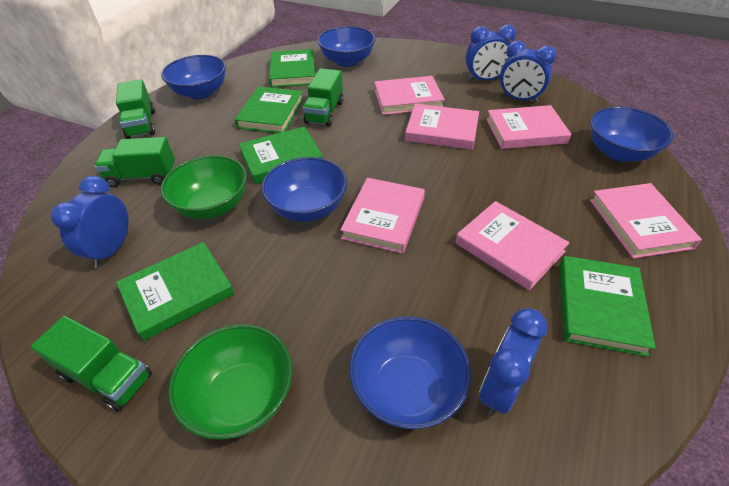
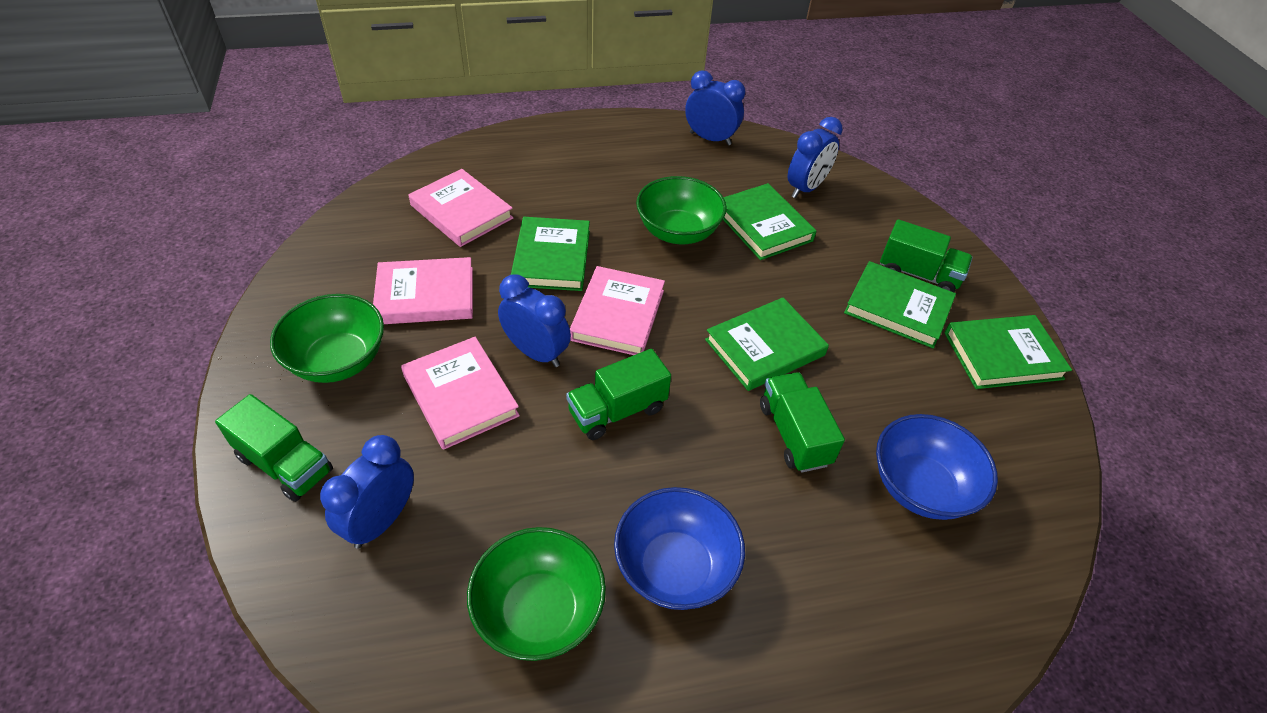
blue bowl: 5 -> 2
green bowl: 2 -> 3
pink book: 6 -> 4

